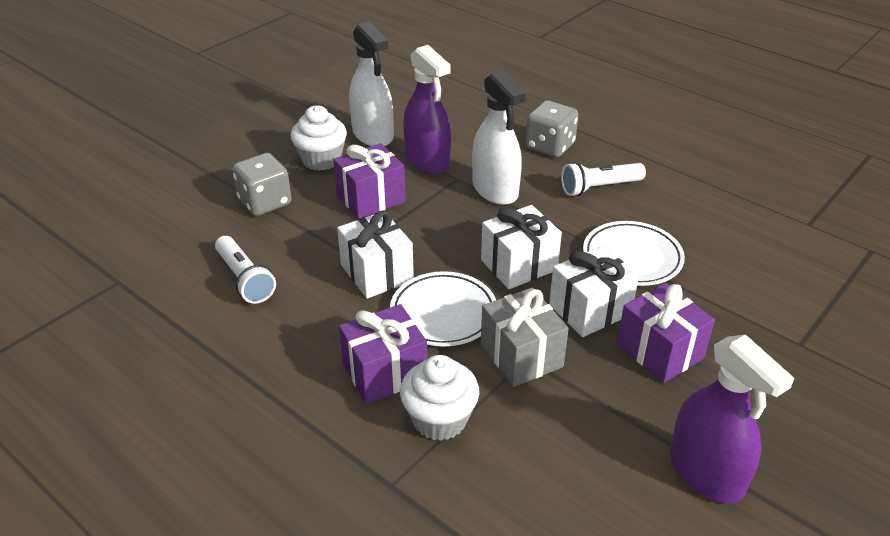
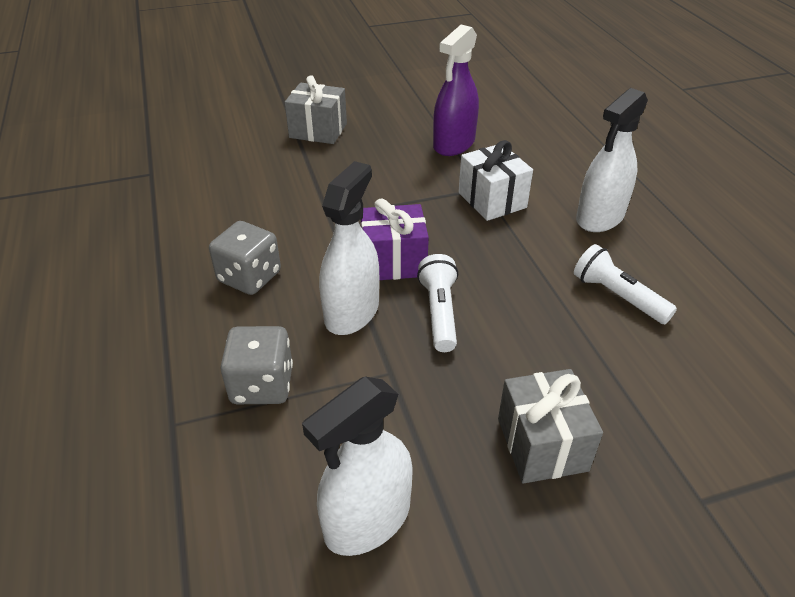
grey gift: 1 -> 2
purple gift: 3 -> 1
purple spray bottle: 2 -> 1
white cupcake: 2 -> 0
white gift: 3 -> 1
white plate: 2 -> 0
white spray bottle: 2 -> 3

